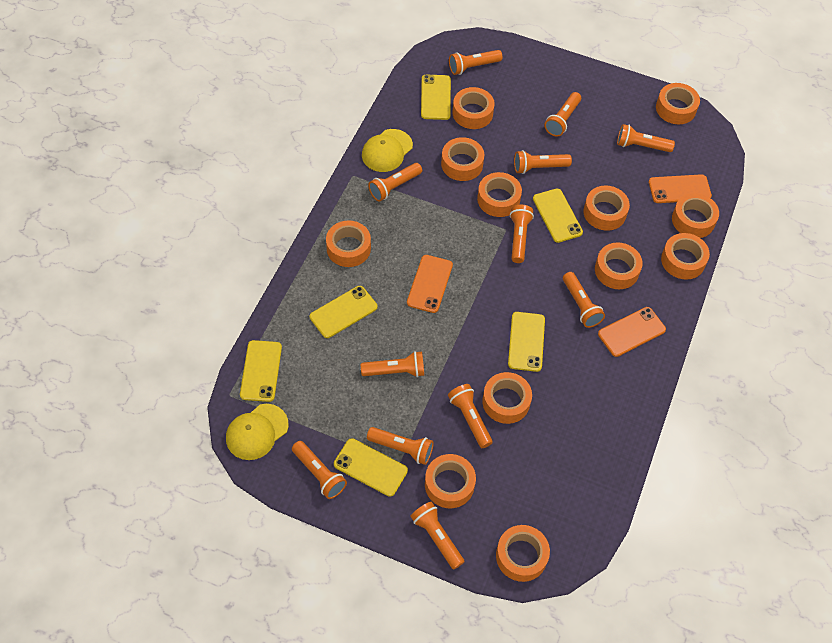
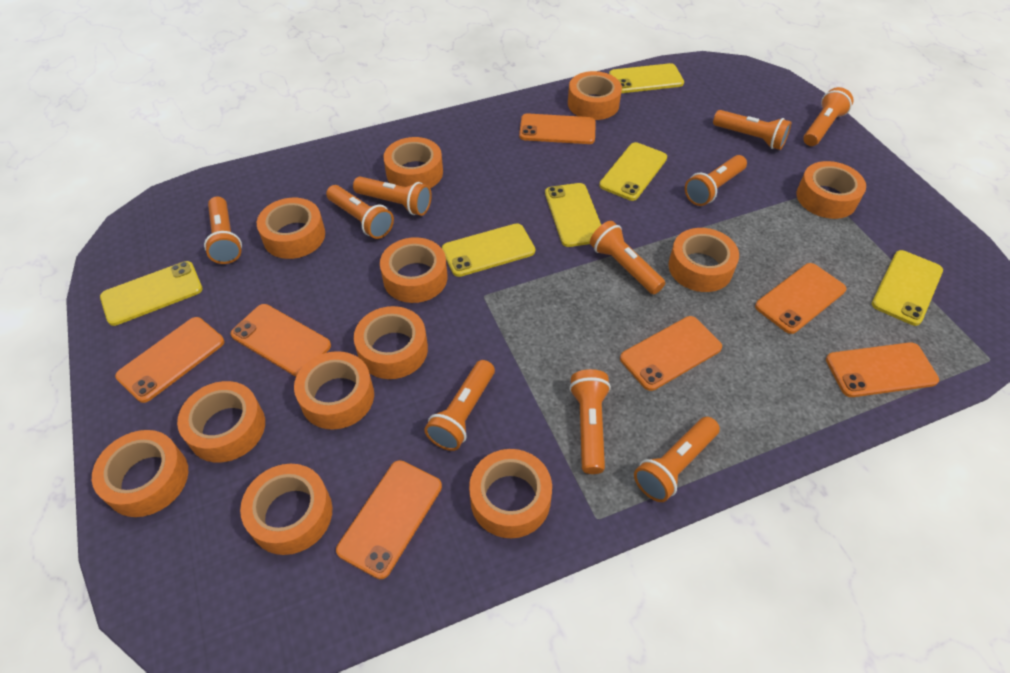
orange flashlight: 12 -> 10
orange phone: 3 -> 7
yellow cap: 2 -> 0

